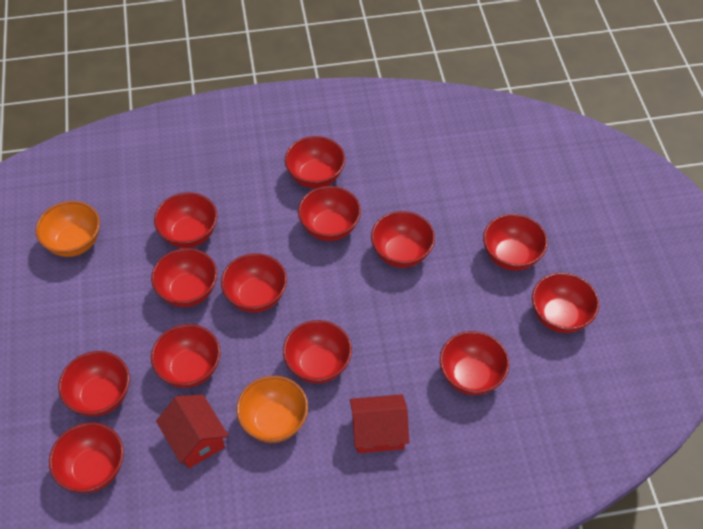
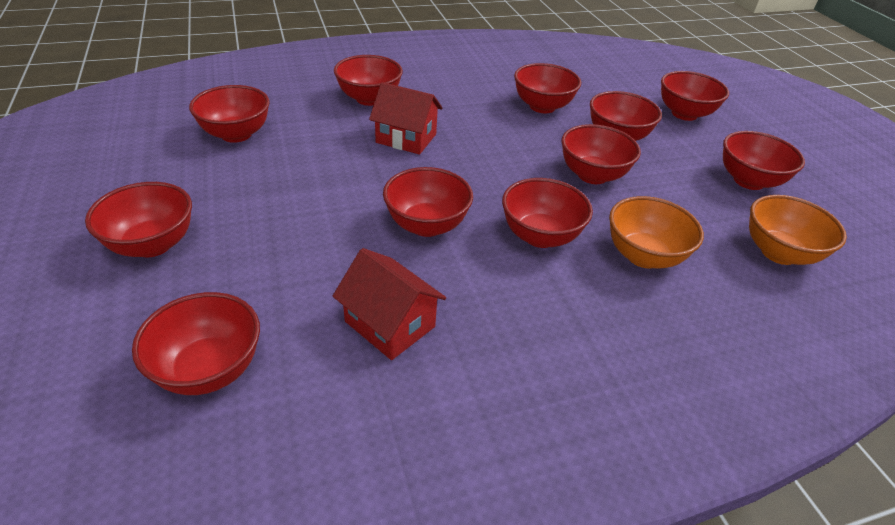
red bowl: 13 -> 11

